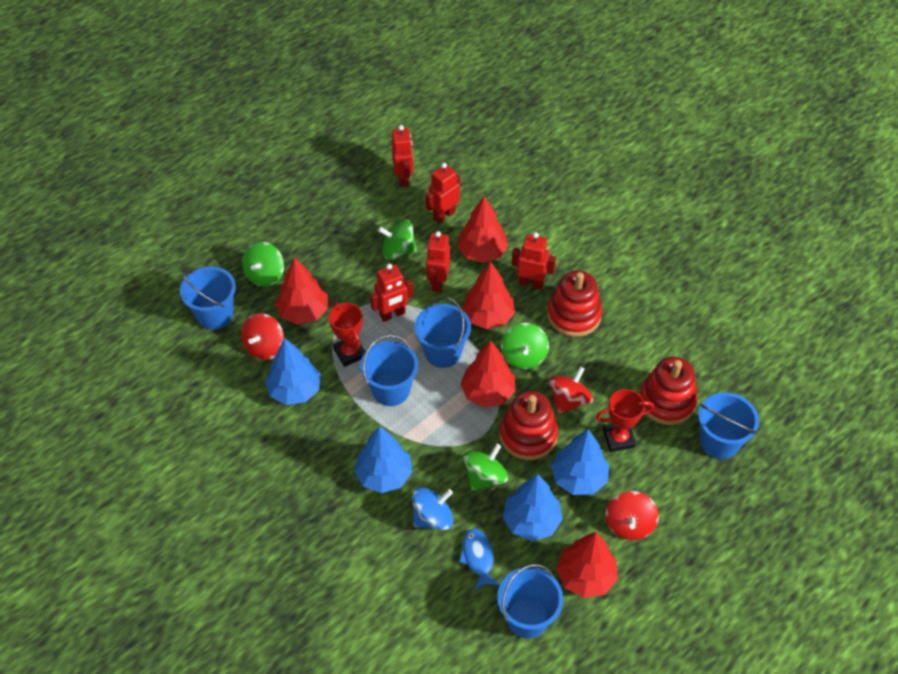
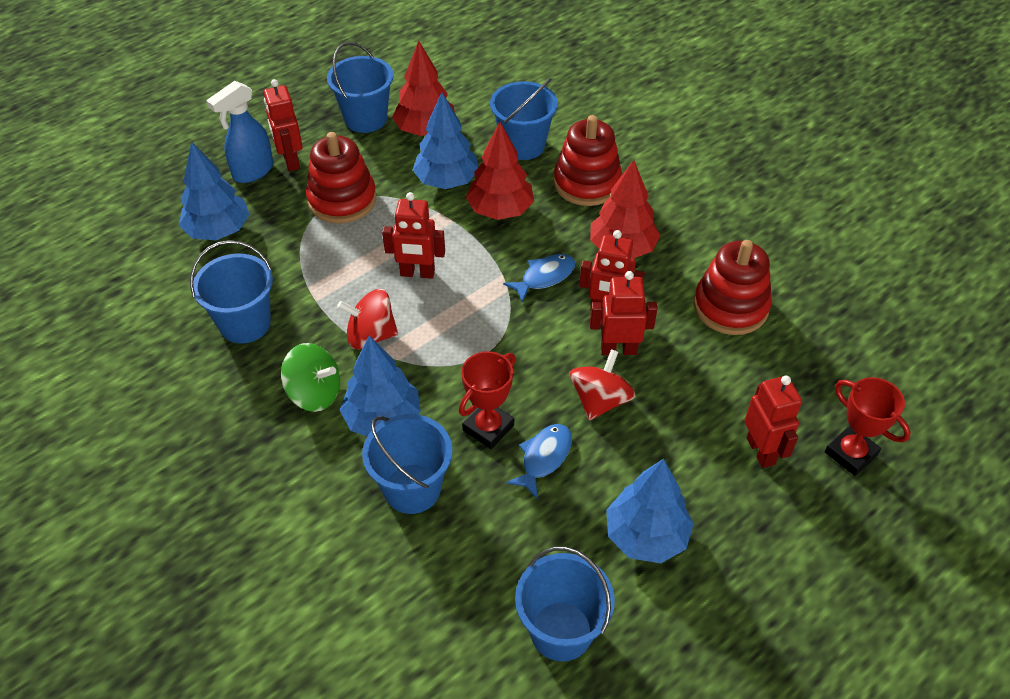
blue fish: 1 -> 2
blue spinning top: 1 -> 0
blue spray bottle: 0 -> 1
green spinning top: 4 -> 1
red spinning top: 3 -> 2
red tree: 5 -> 3

